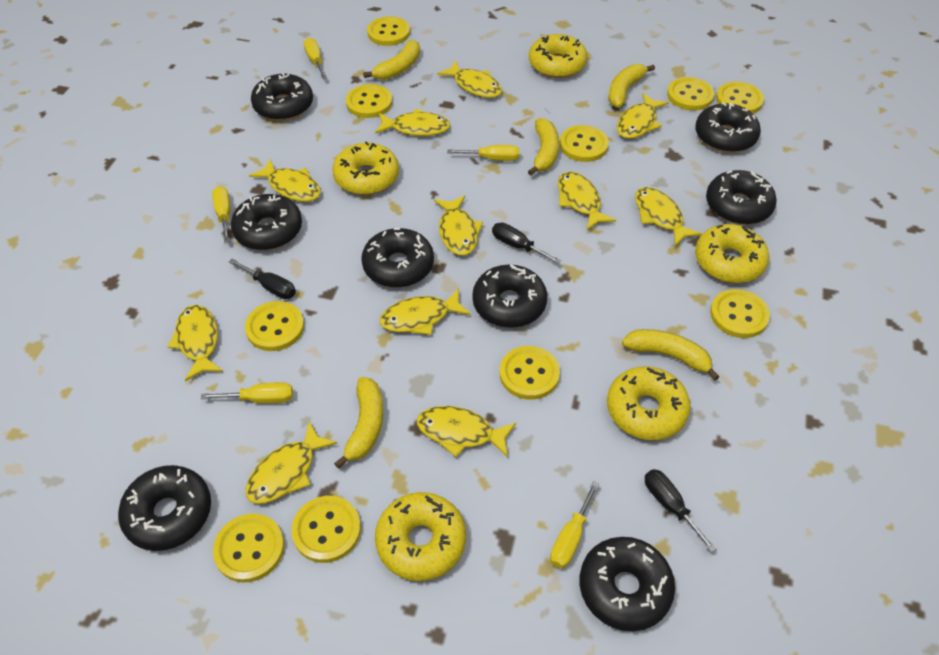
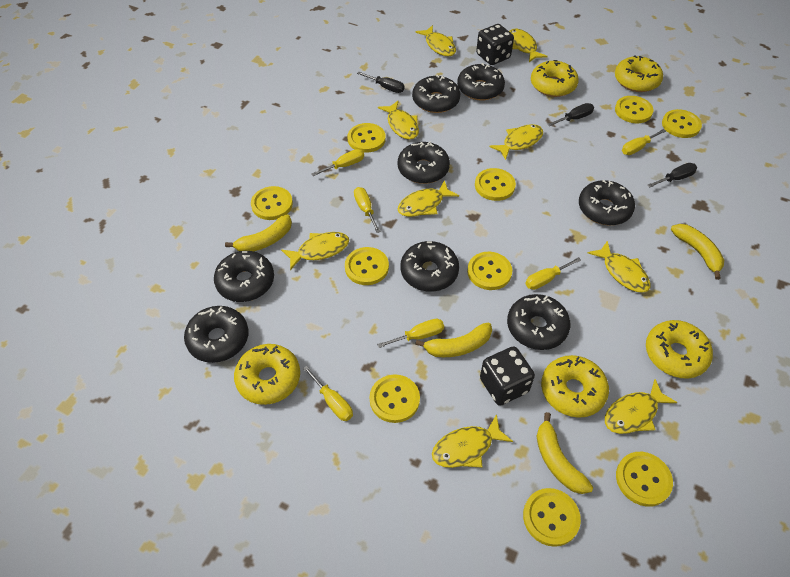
black dice: 0 -> 2
yellow banana: 5 -> 4
yellow fish: 11 -> 9
yellow screwdriver: 5 -> 6

